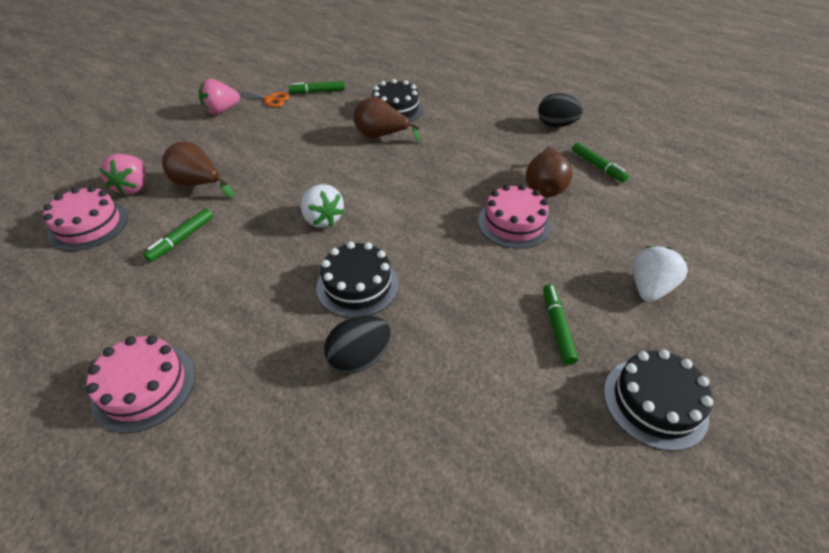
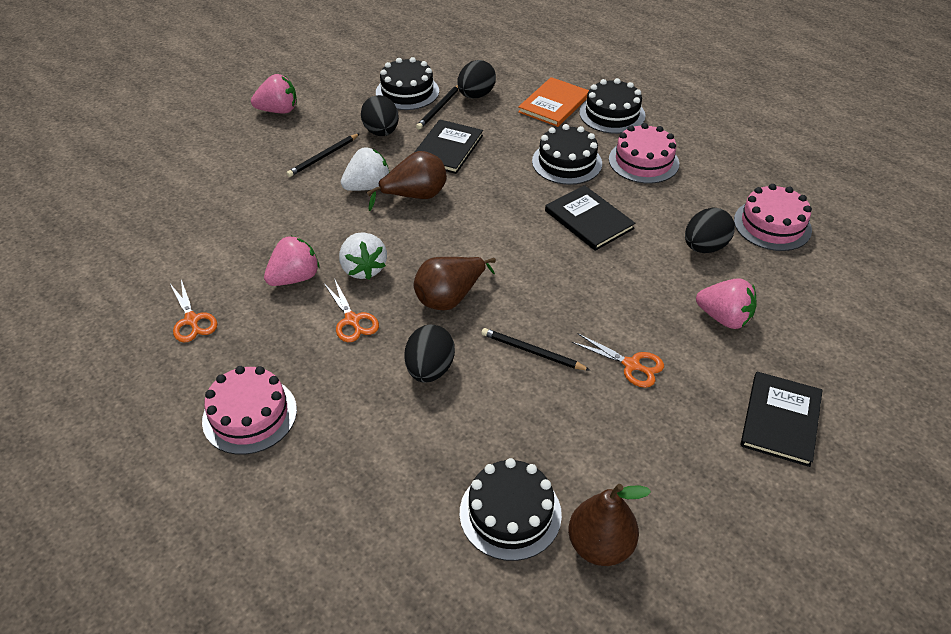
black book: 0 -> 3
black cake: 3 -> 4
black egg: 2 -> 4
black pencil: 0 -> 3
green marker: 4 -> 0
orange book: 0 -> 1
orange scissors: 1 -> 3
pink strawberry: 2 -> 3

